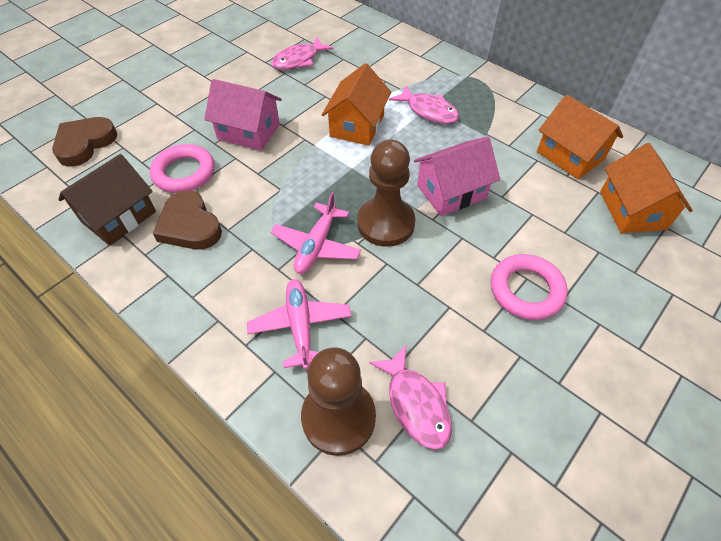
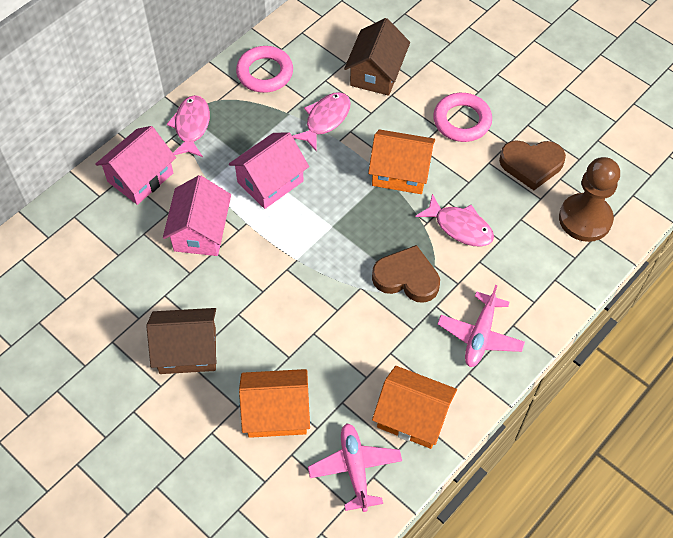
brown house: 1 -> 2
brown pawn: 2 -> 1
pink house: 2 -> 3

